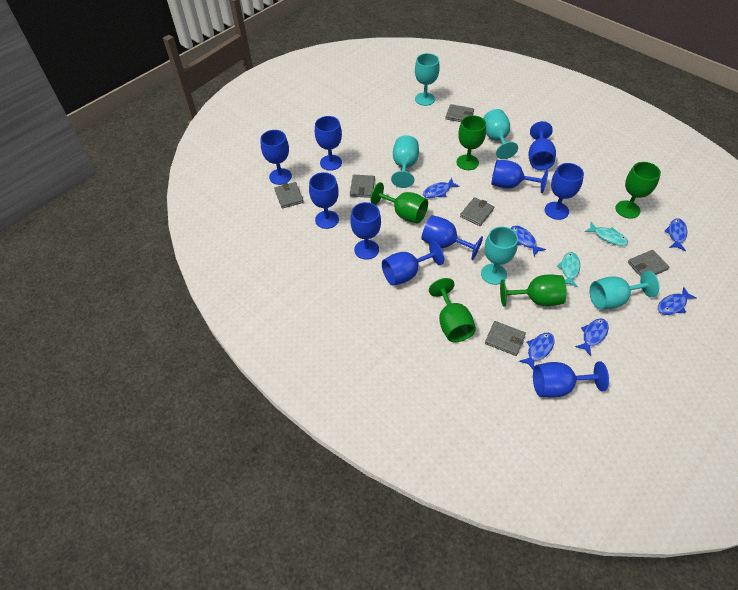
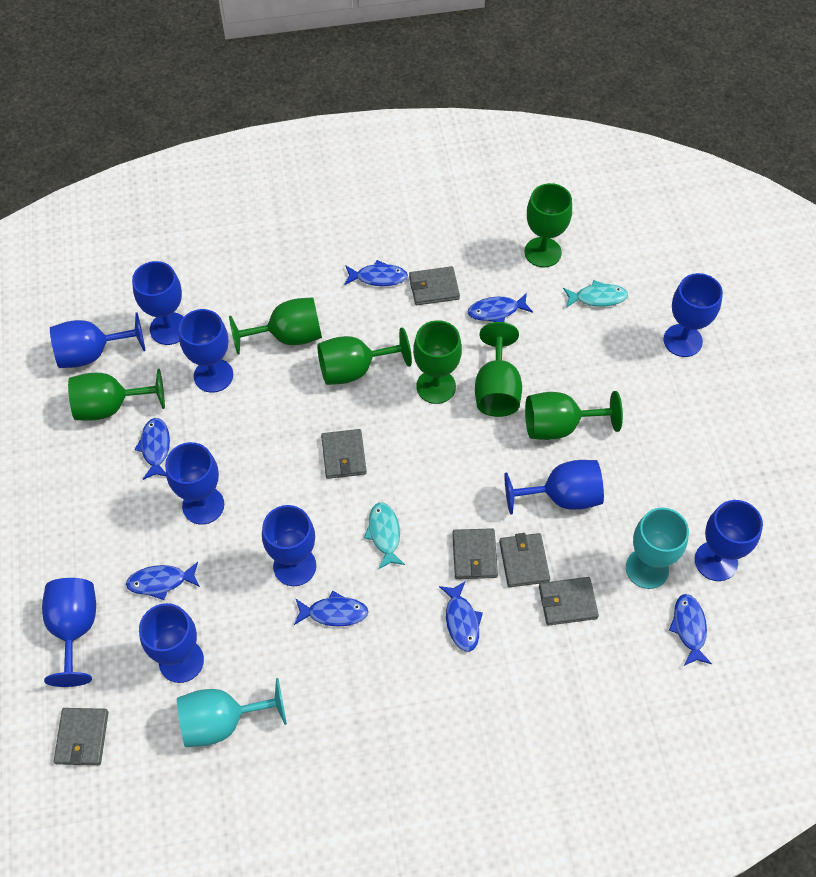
blue fish: 6 -> 7
green goblet: 5 -> 7
turquoise goblet: 5 -> 2

